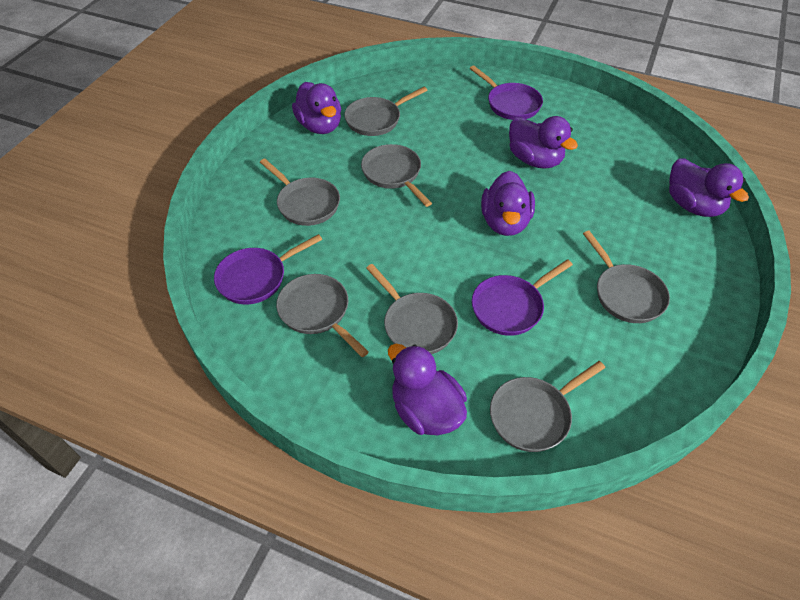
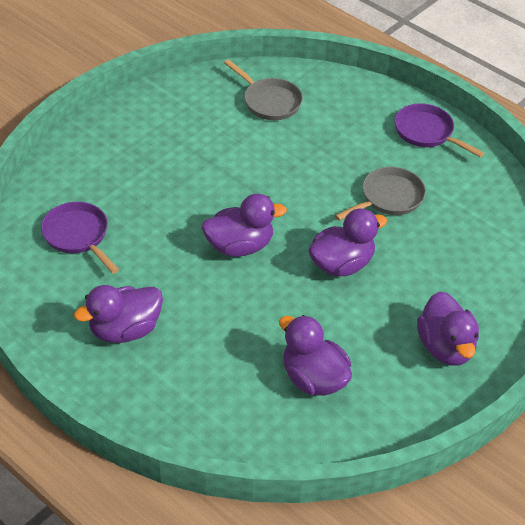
grey pan: 7 -> 2
purple pan: 3 -> 2

